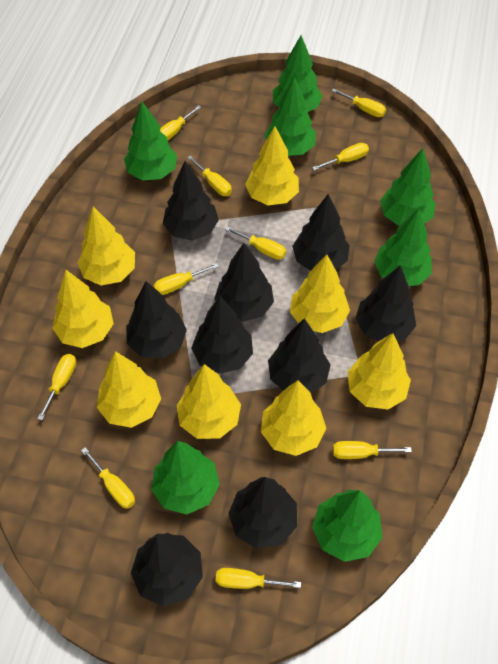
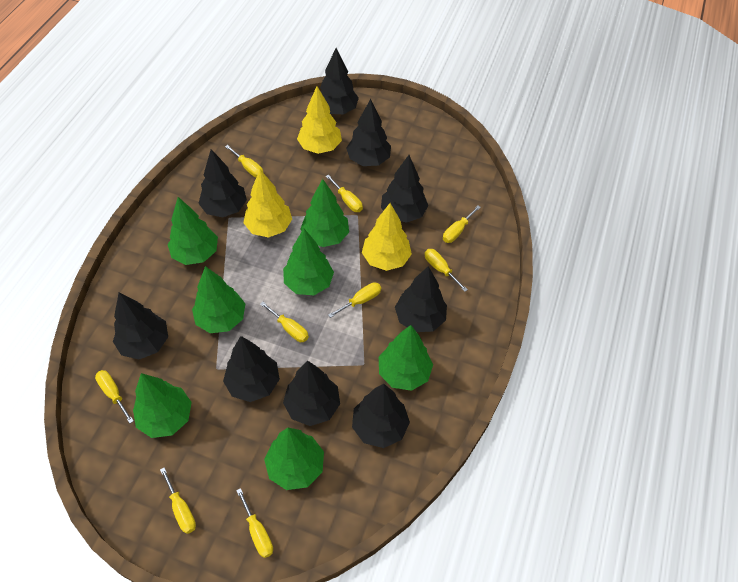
yellow screwdriver: 10 -> 9
yellow tree: 8 -> 3

